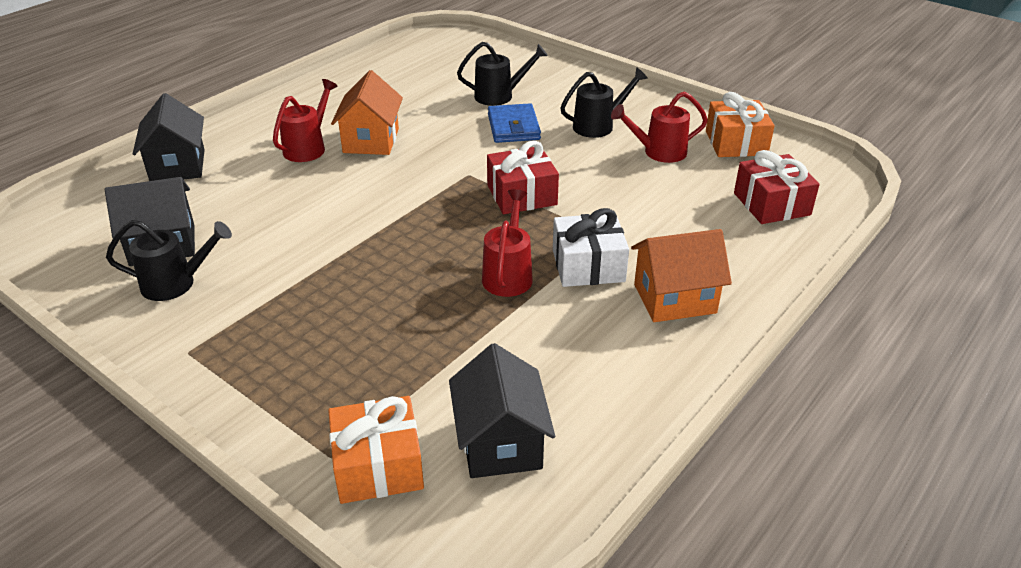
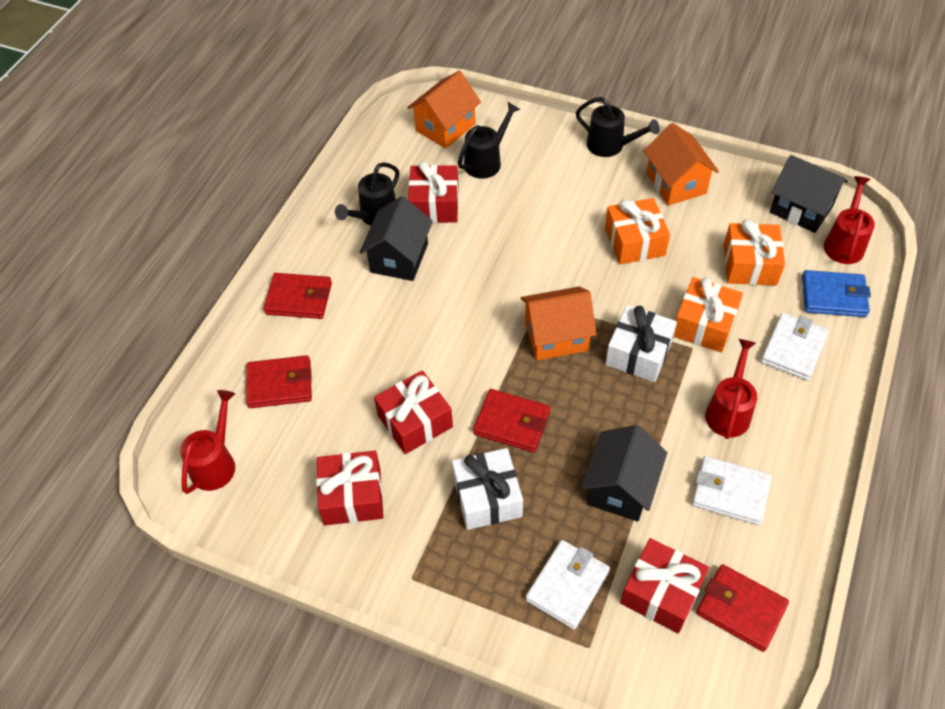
orange gift: 2 -> 3
orange house: 2 -> 3
red gift: 2 -> 4
red wallet: 0 -> 4
white gift: 1 -> 2
white wallet: 0 -> 3

